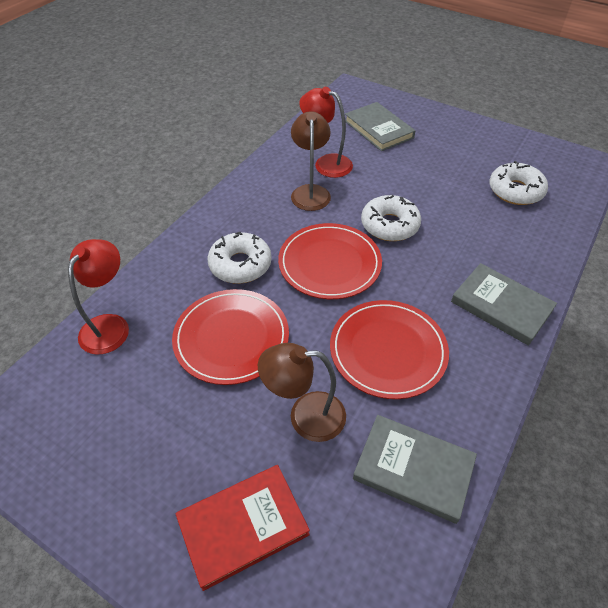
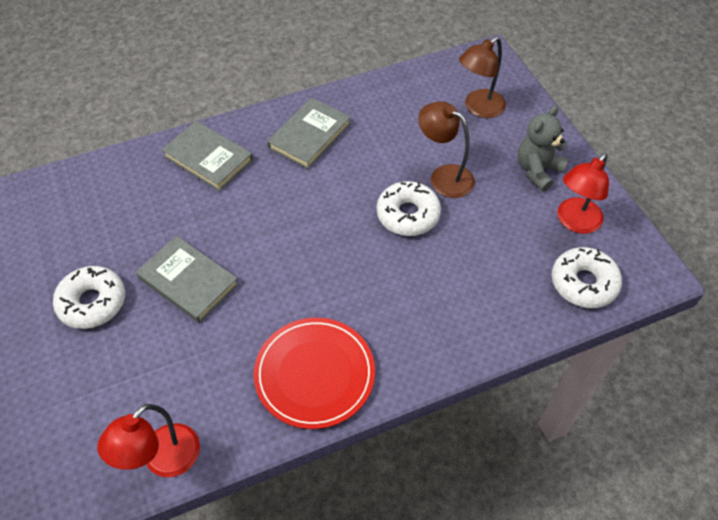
grey teddy bear: 0 -> 1
red book: 1 -> 0
red plate: 3 -> 1

